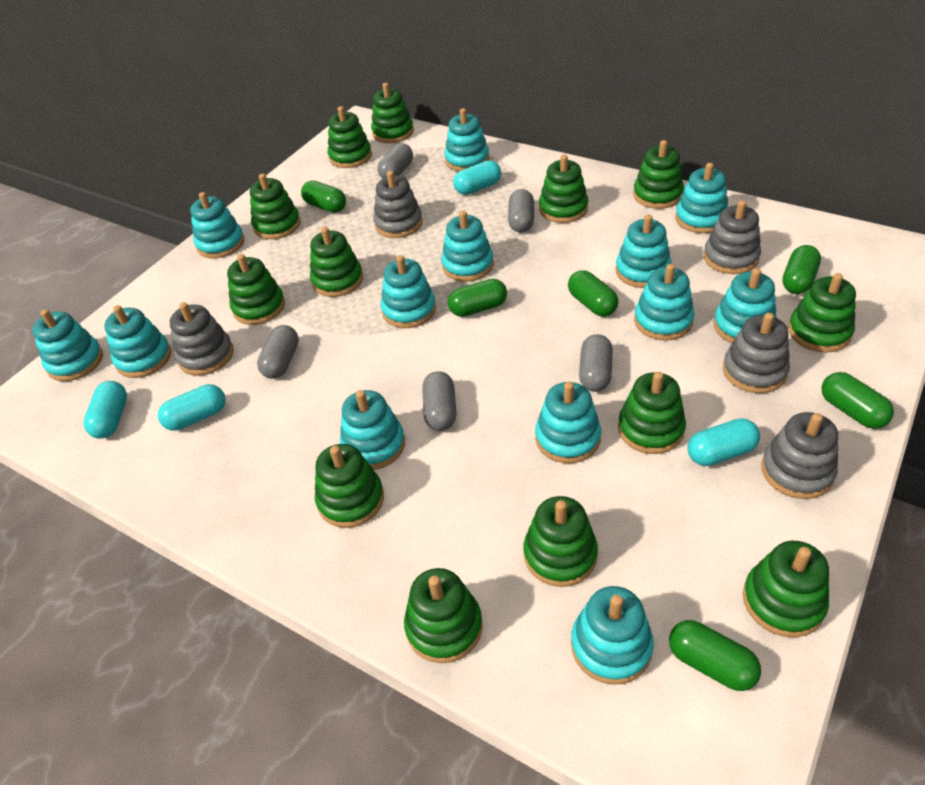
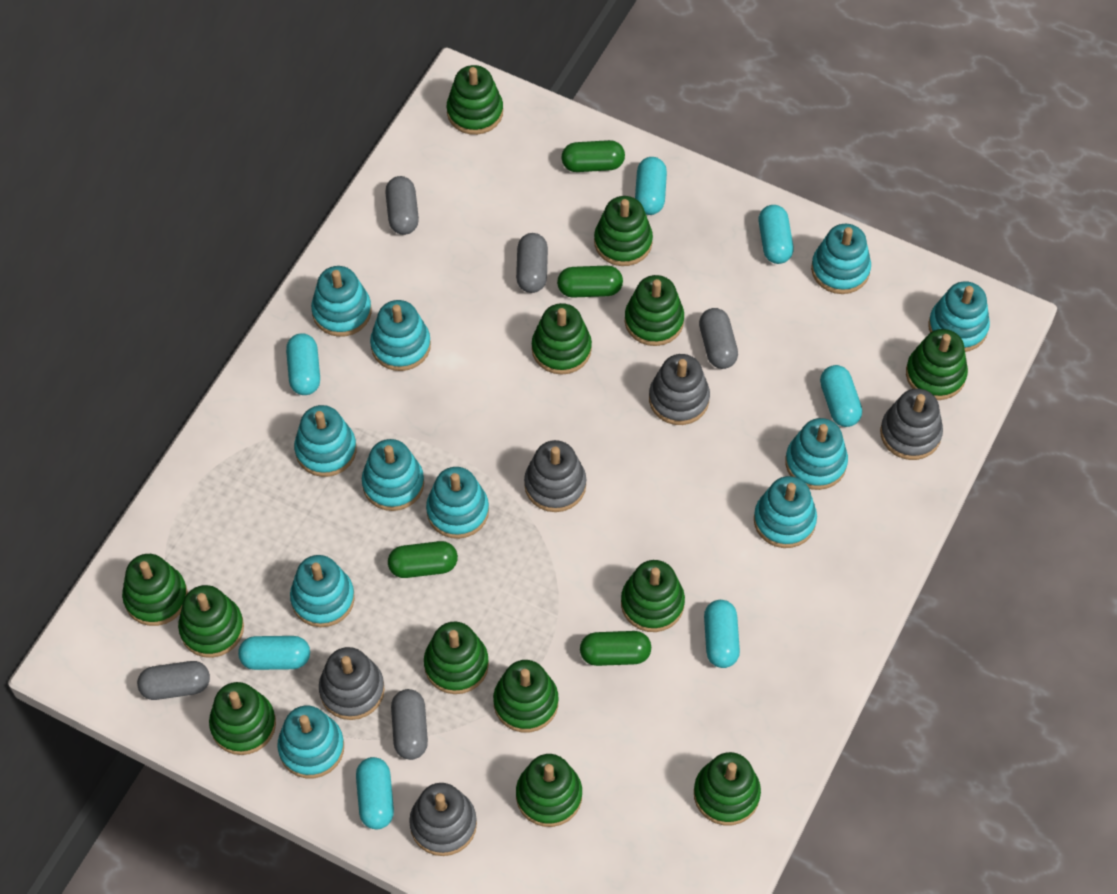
green capsule: 6 -> 4
turquoise capsule: 4 -> 7
turquoise stacking toy: 13 -> 11

